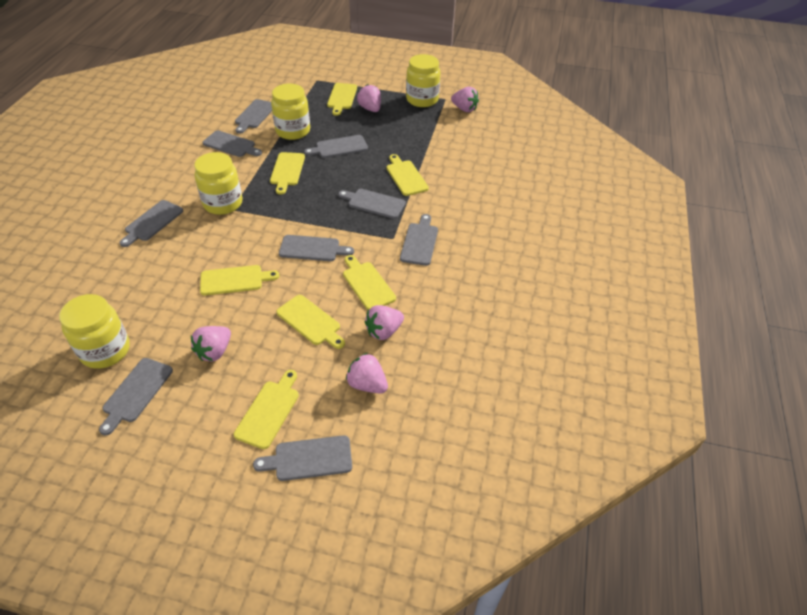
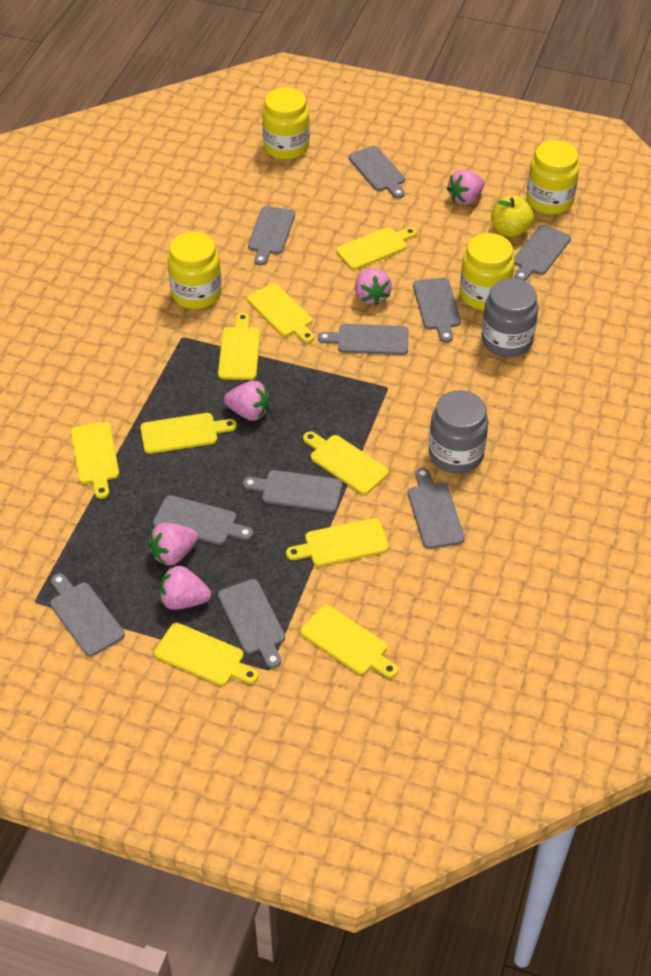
grey cutting board: 9 -> 10
grey jar: 0 -> 2
yellow apple: 0 -> 1
yellow cutting board: 7 -> 9

